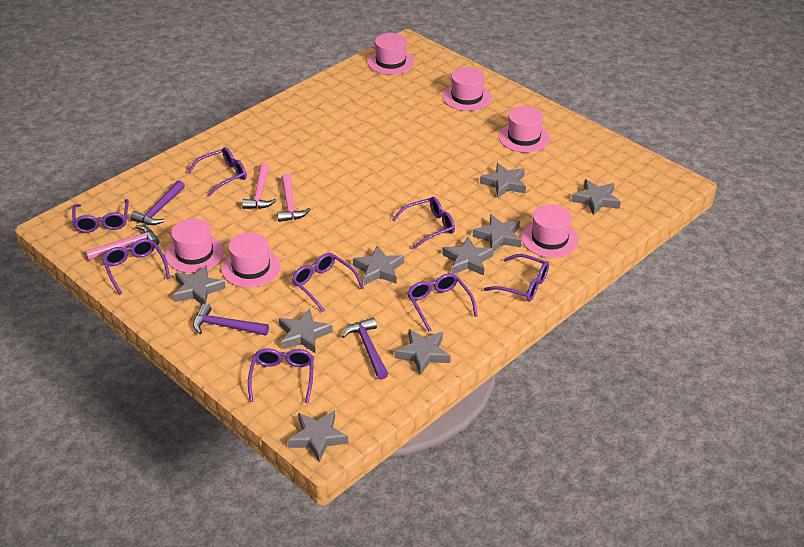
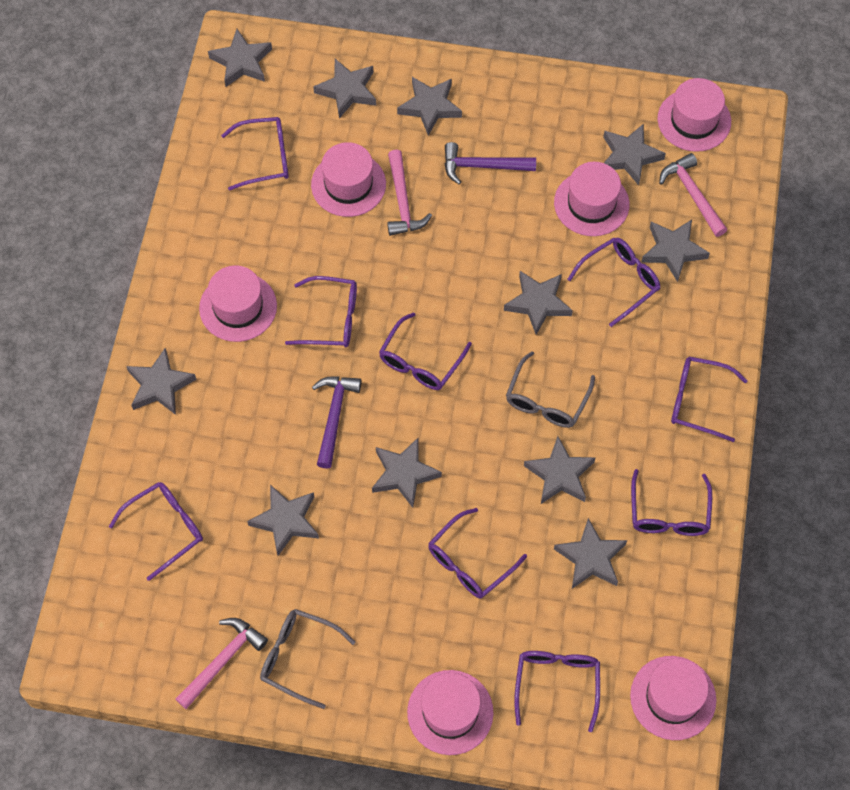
grey glasses: 0 -> 2
grey star: 9 -> 11
purple glasses: 8 -> 9
purple hammer: 3 -> 2

